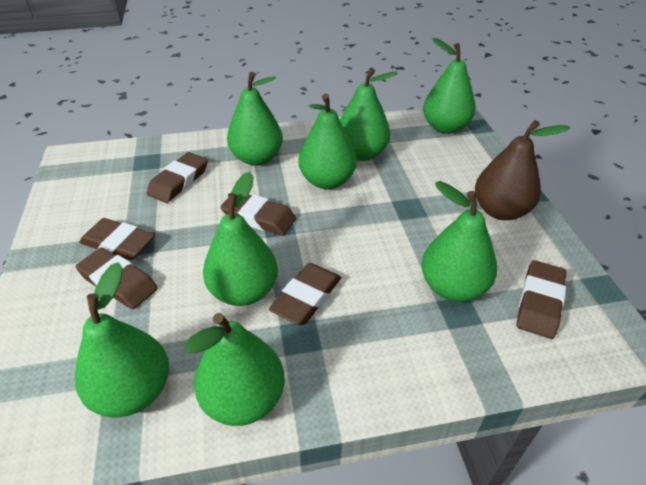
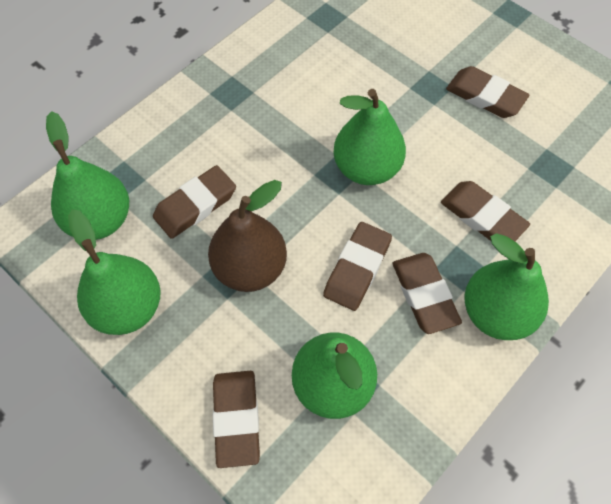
green pear: 8 -> 5

